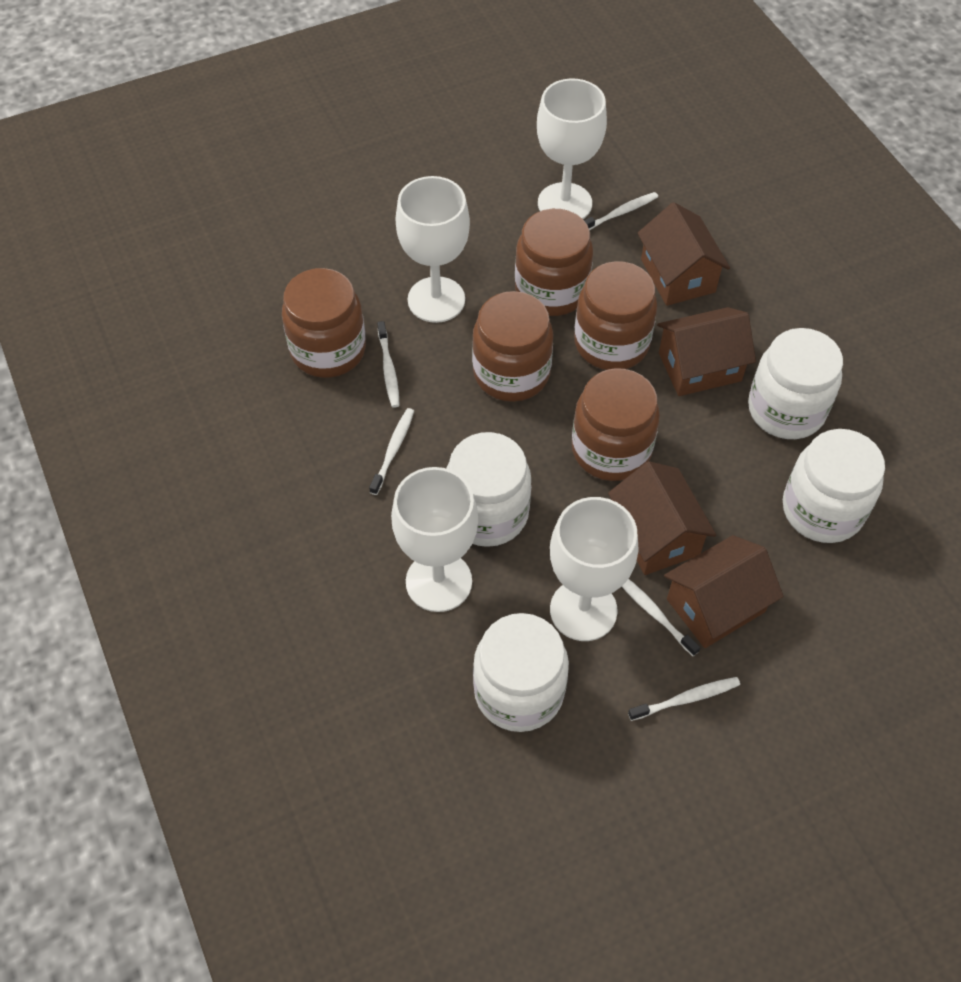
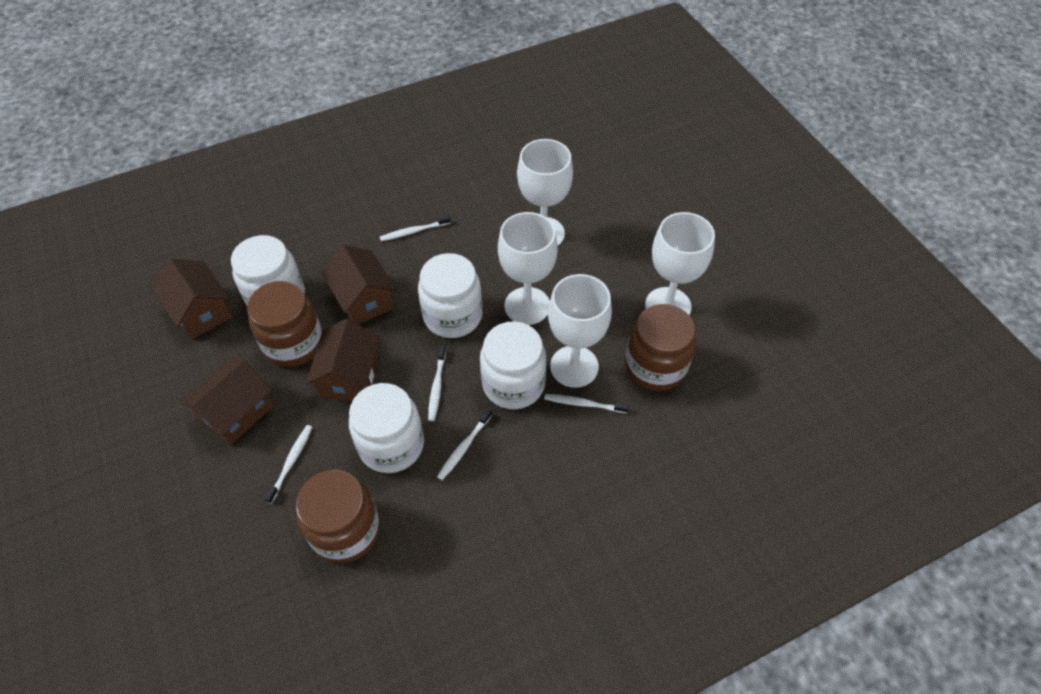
brown jar: 5 -> 3

